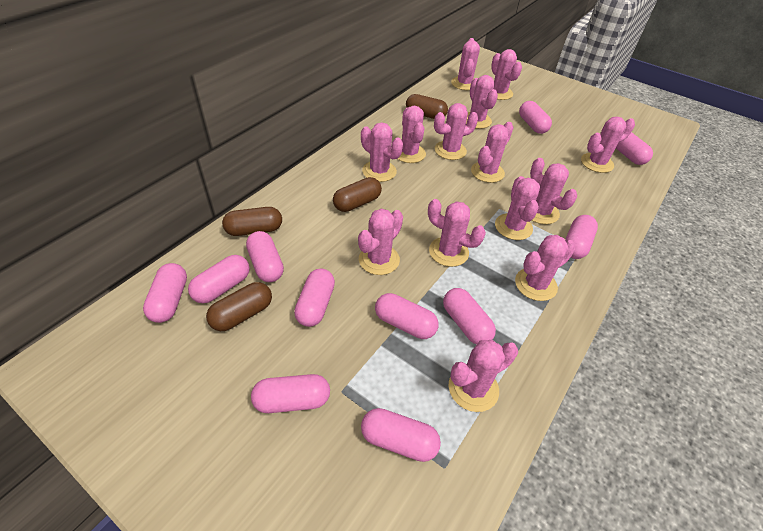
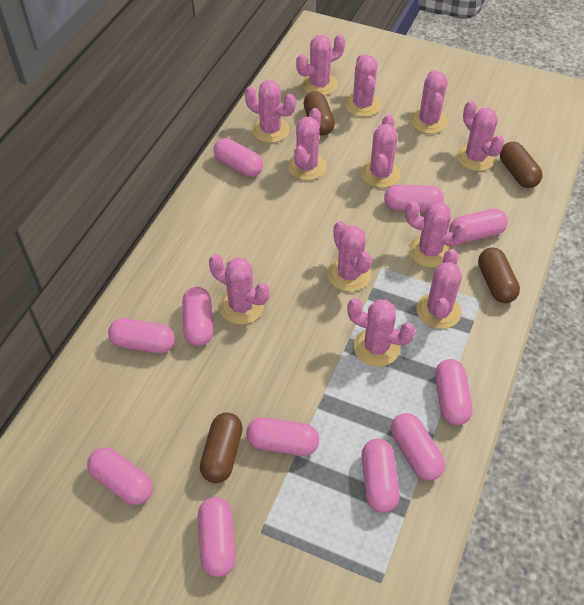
pink cactus: 14 -> 12

